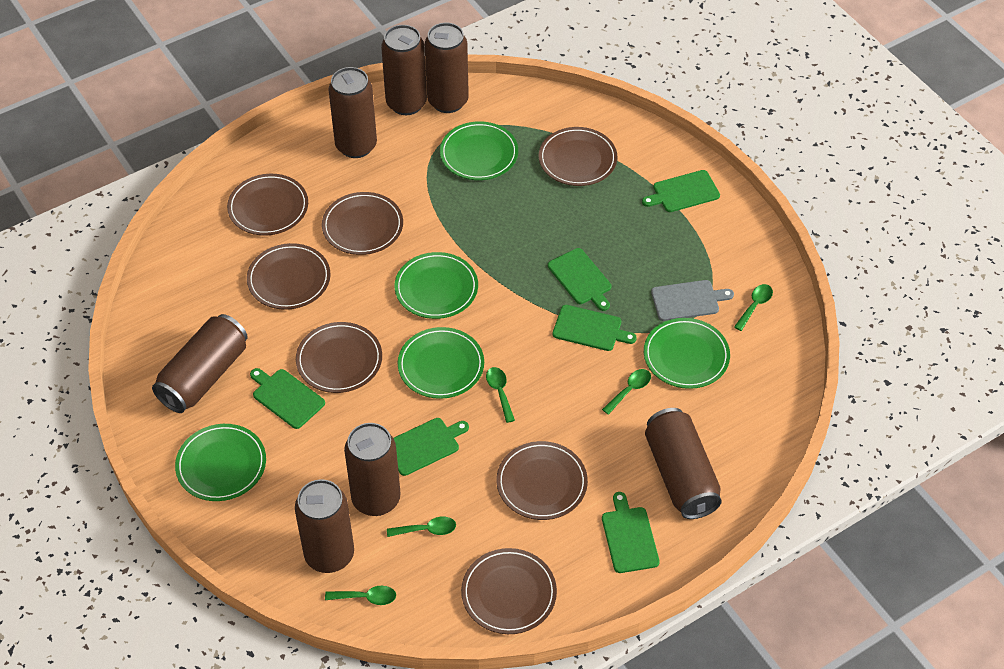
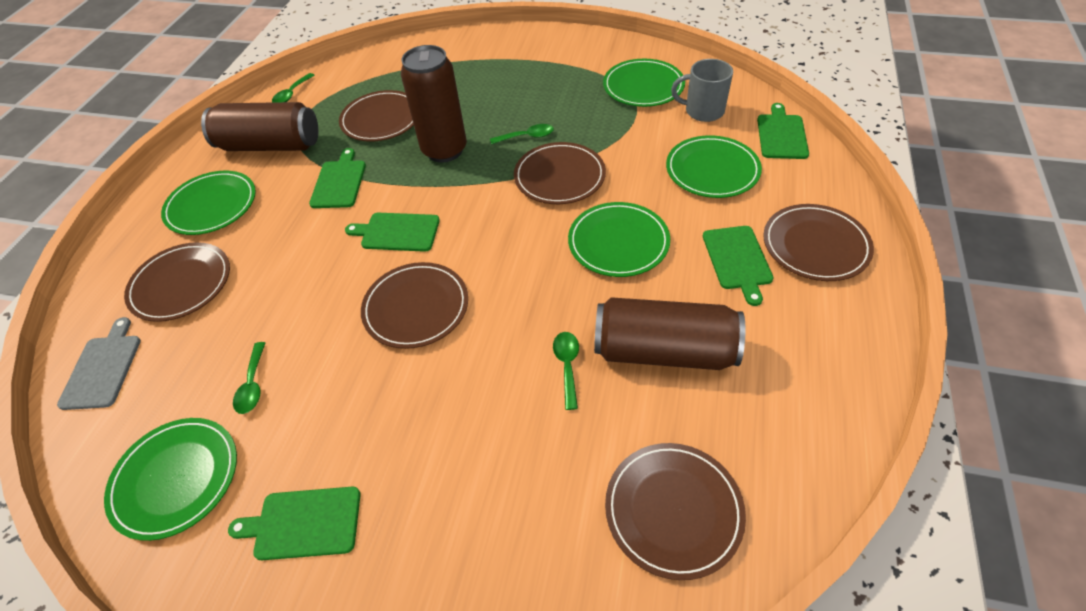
brown can: 7 -> 3
brown plate: 7 -> 6
green cutting board: 6 -> 5
green spoon: 5 -> 4
grey mug: 0 -> 1

